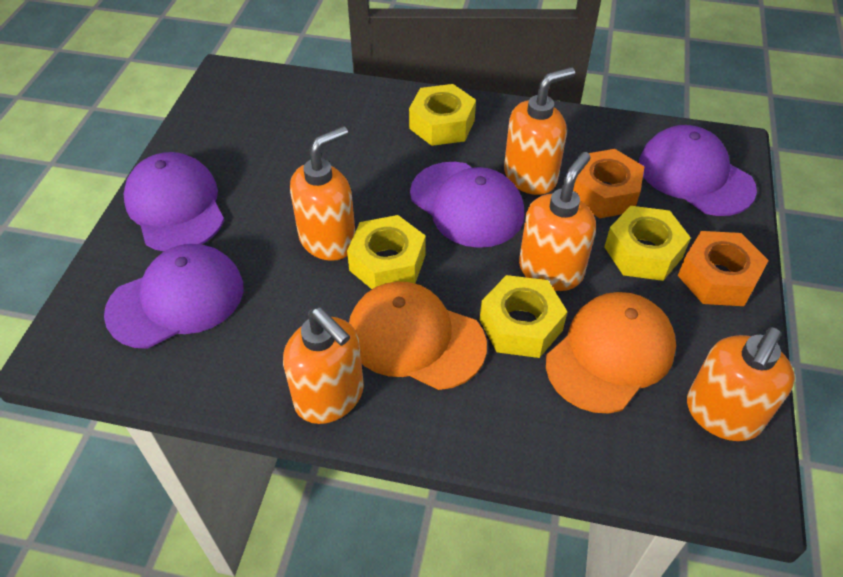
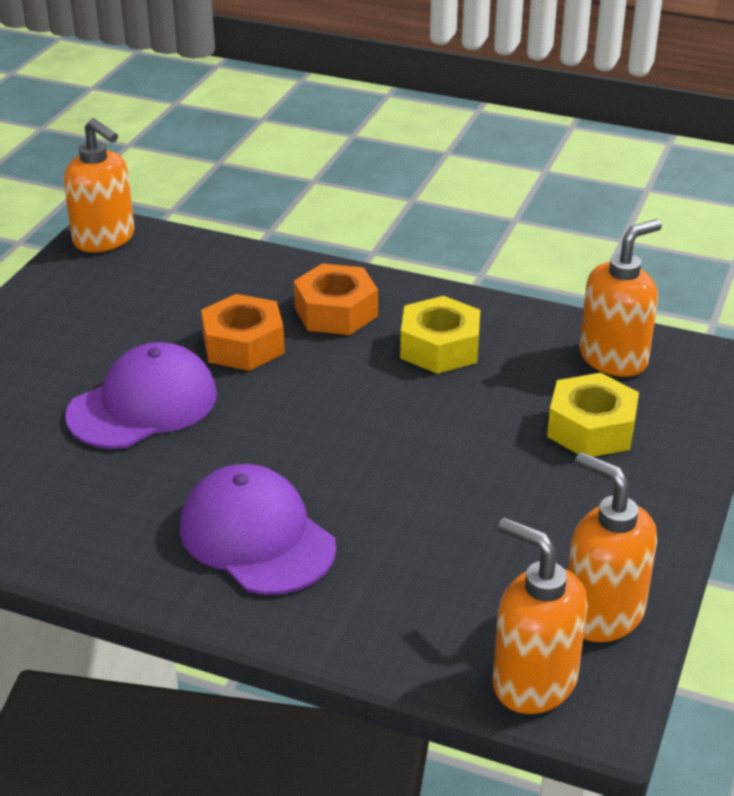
orange cap: 2 -> 0
orange soap dispenser: 5 -> 4
purple cap: 4 -> 2
yellow nut: 4 -> 2

